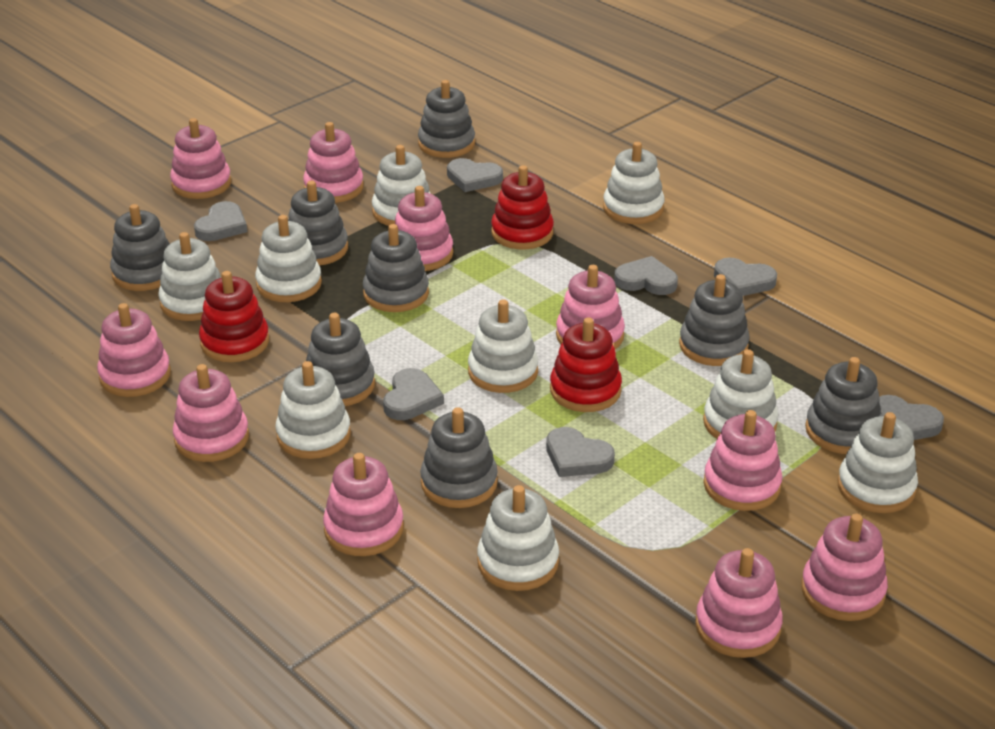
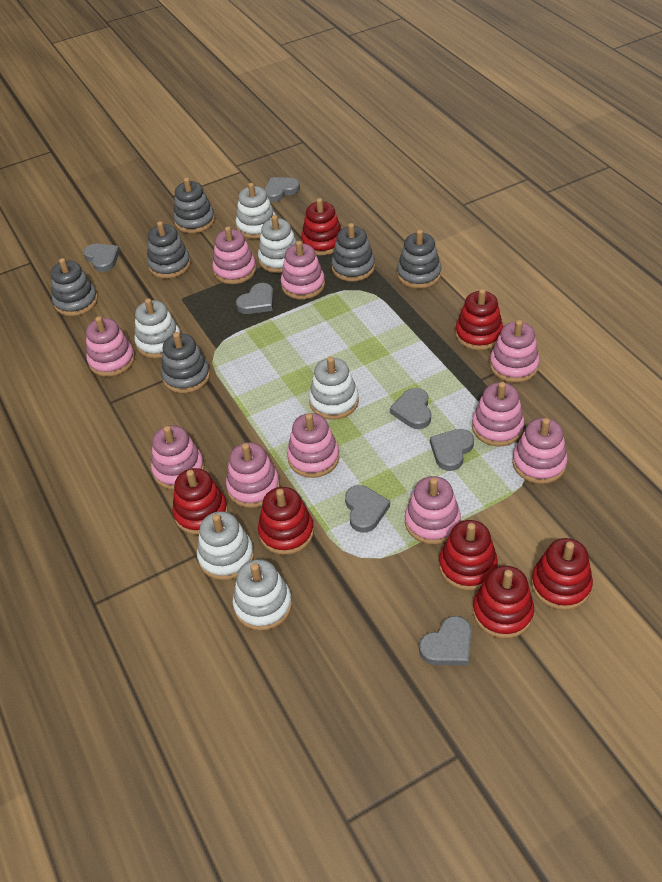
grey stacking toy: 8 -> 6
red stacking toy: 3 -> 7
white stacking toy: 9 -> 6

